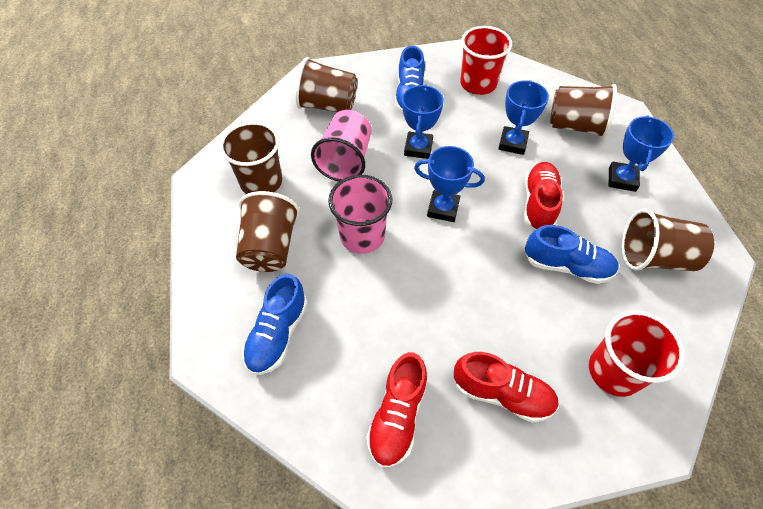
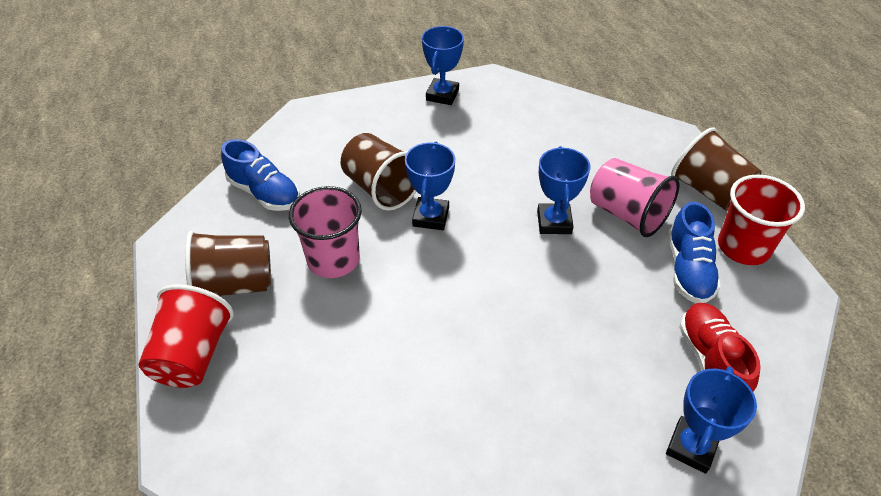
blue shoe: 3 -> 2
brown cup: 5 -> 3
red shoe: 3 -> 1

